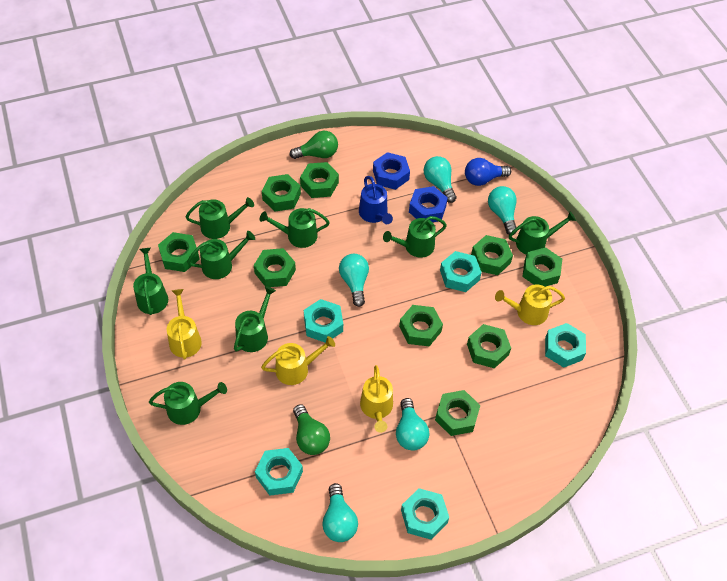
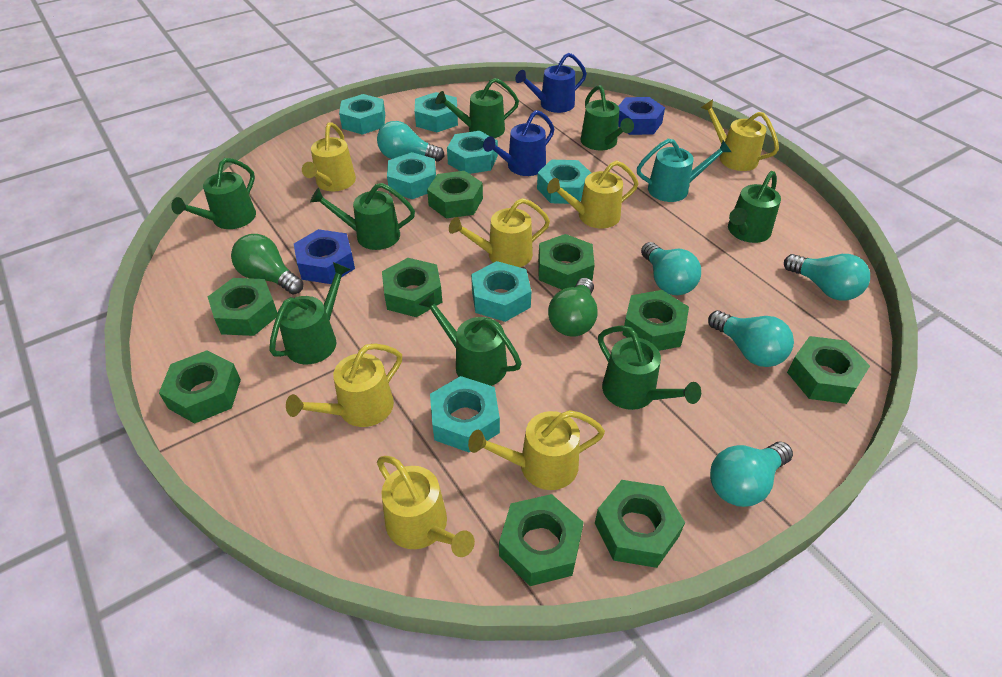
blue light bulb: 1 -> 0
blue watering can: 1 -> 2
turquoise nut: 5 -> 7
turquoise watering can: 0 -> 1
yellow watering can: 4 -> 7

